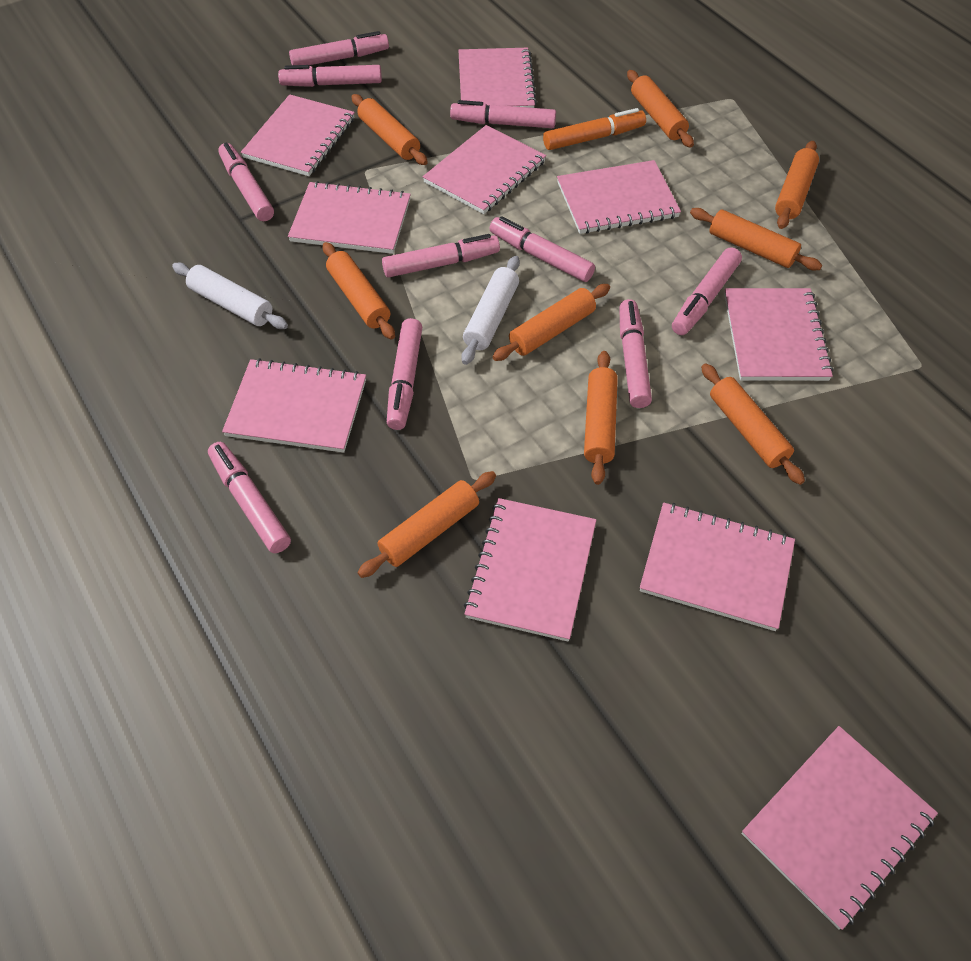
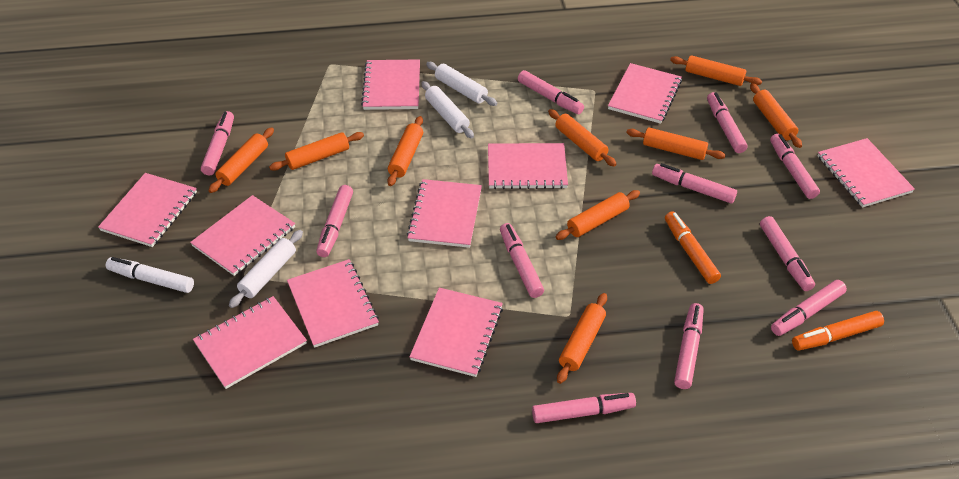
orange marker: 1 -> 2
pink marker: 10 -> 11
white marker: 0 -> 1
white rolling pin: 2 -> 3

